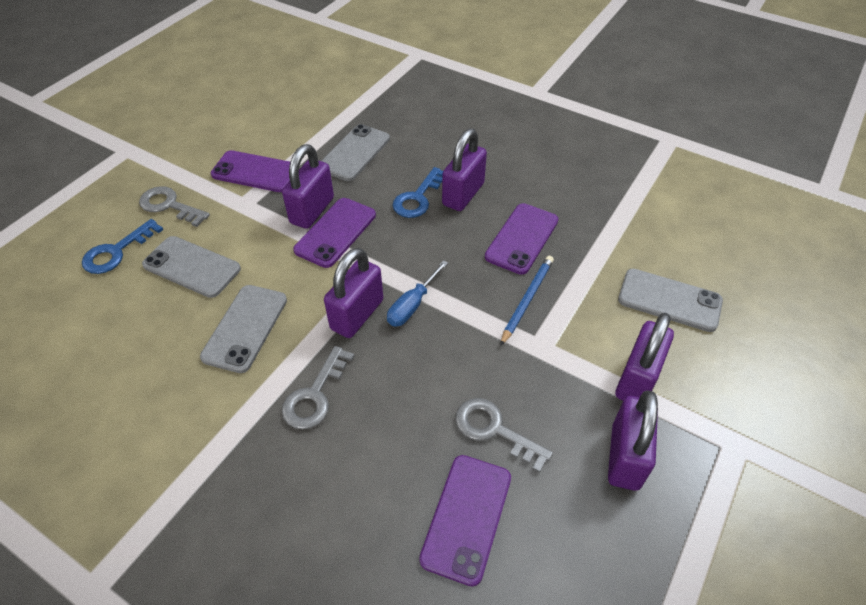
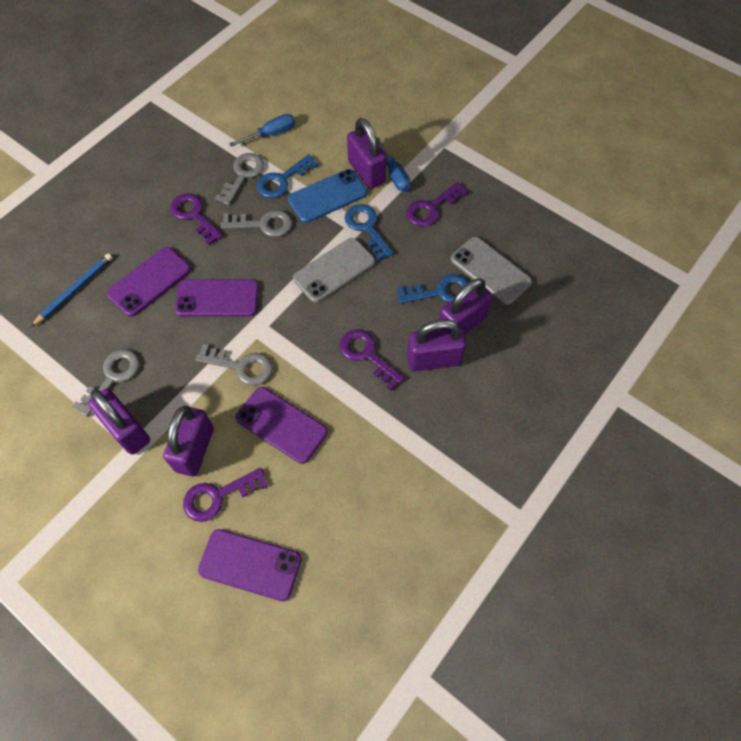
blue key: 2 -> 3
blue phone: 0 -> 1
blue screwdriver: 1 -> 2
grey key: 3 -> 4
grey phone: 4 -> 2
purple key: 0 -> 4

